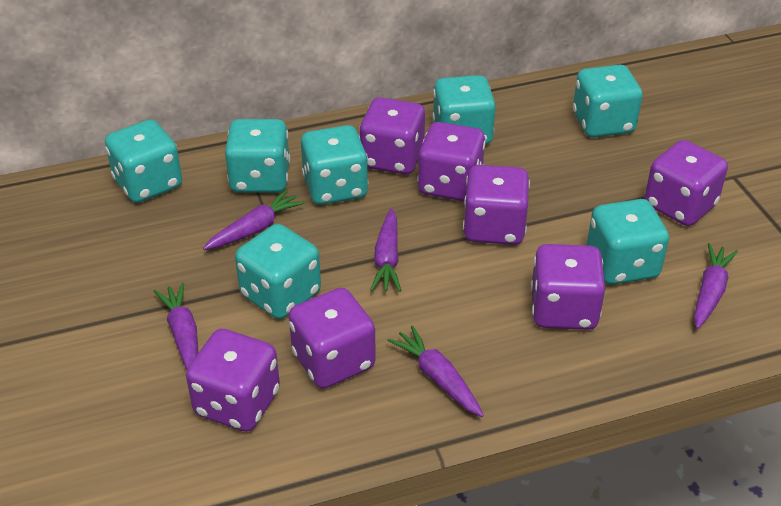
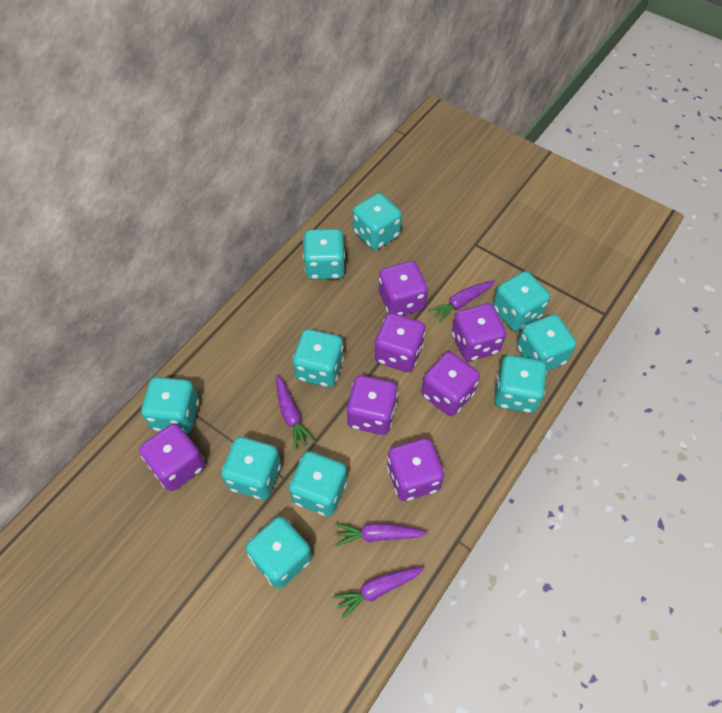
purple carrot: 5 -> 4
turquoise dice: 7 -> 10

